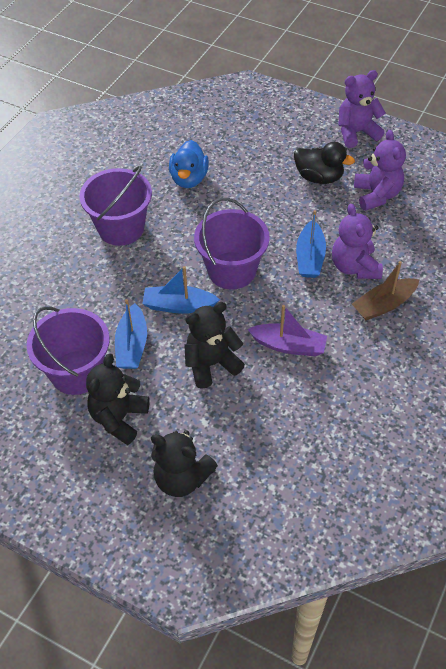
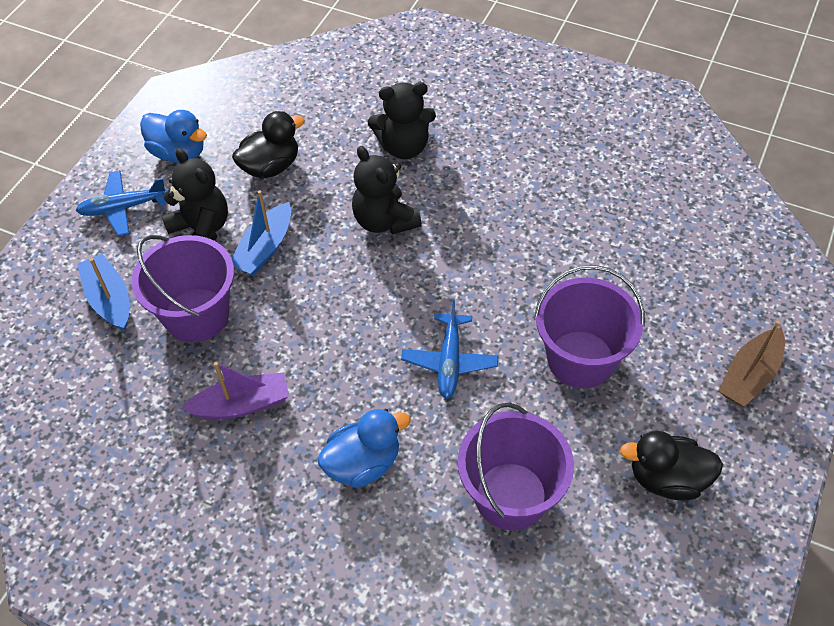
black duck: 1 -> 2
blue boat: 3 -> 2
blue duck: 1 -> 2
blue plane: 0 -> 2
purple teddy bear: 3 -> 0

